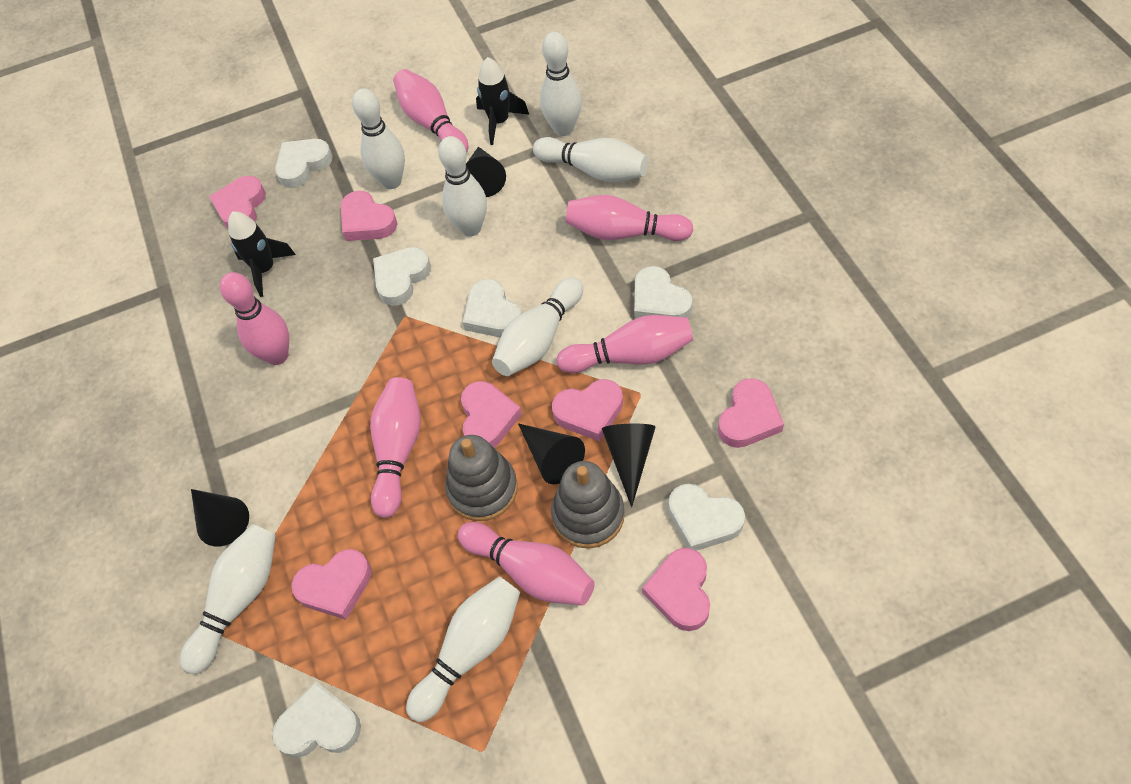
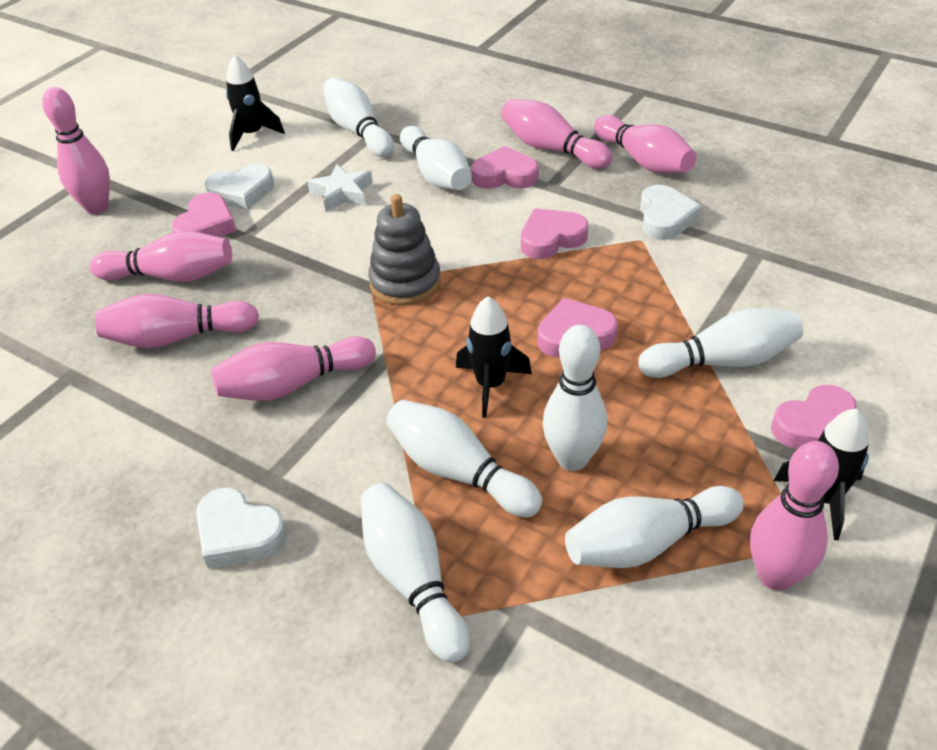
black cone: 4 -> 0
black rocket: 2 -> 3
grey stacking toy: 2 -> 1
pink bowling pin: 6 -> 7
pink heart: 7 -> 5
white heart: 6 -> 3
white star: 0 -> 1

